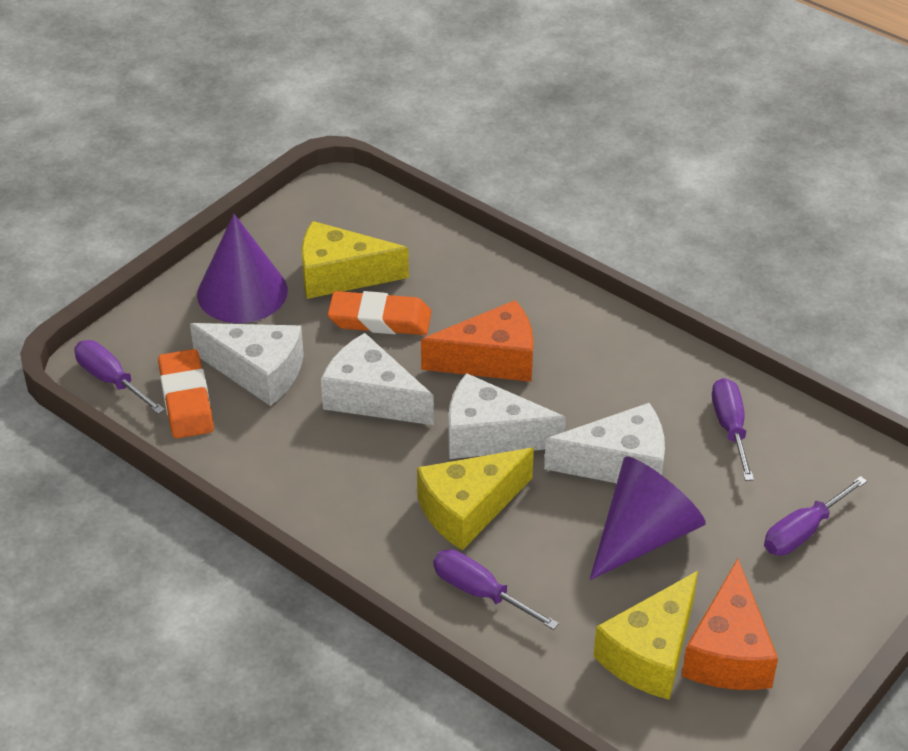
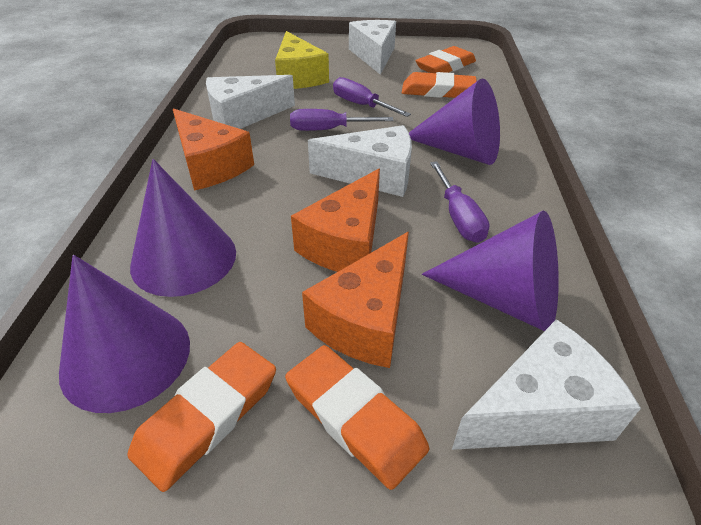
orange cheese: 2 -> 3
orange eraser: 2 -> 4
purple cone: 2 -> 4
purple screwdriver: 4 -> 3
yellow cheese: 3 -> 1

